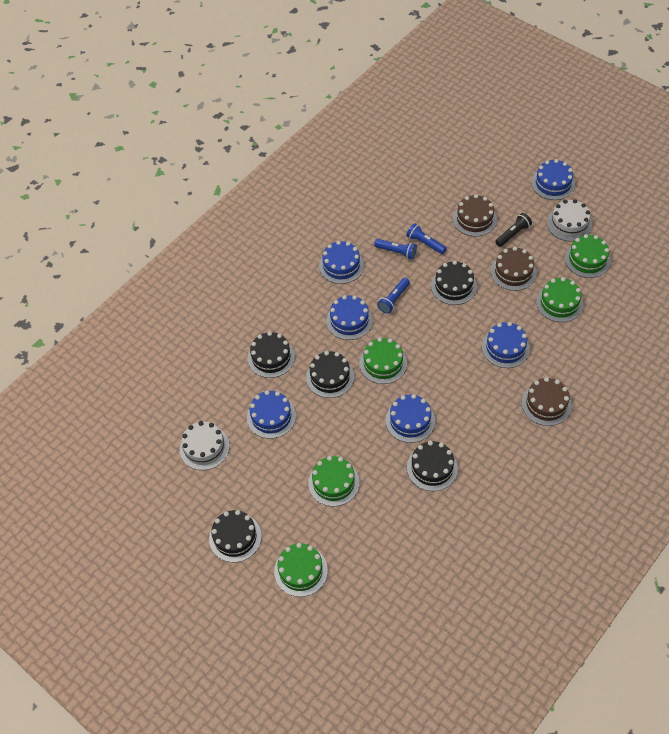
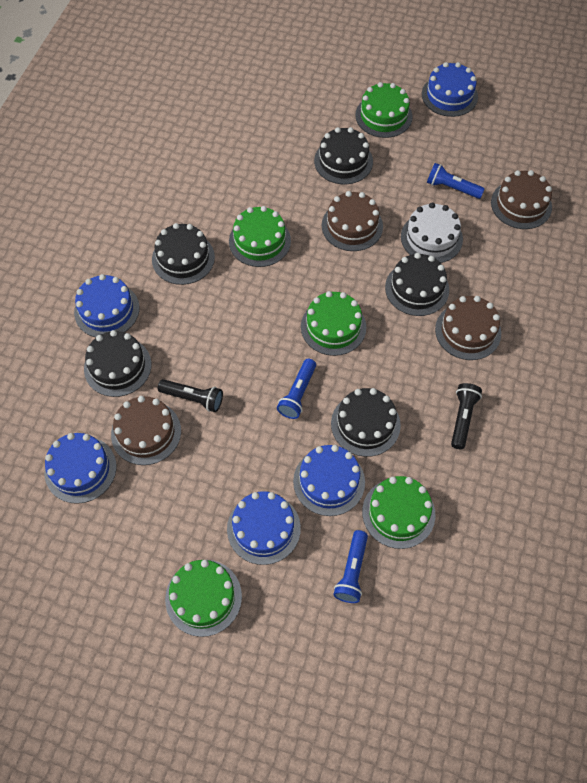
black flashlight: 1 -> 2
blue cake: 6 -> 5
brown cake: 3 -> 4
white cake: 2 -> 1

